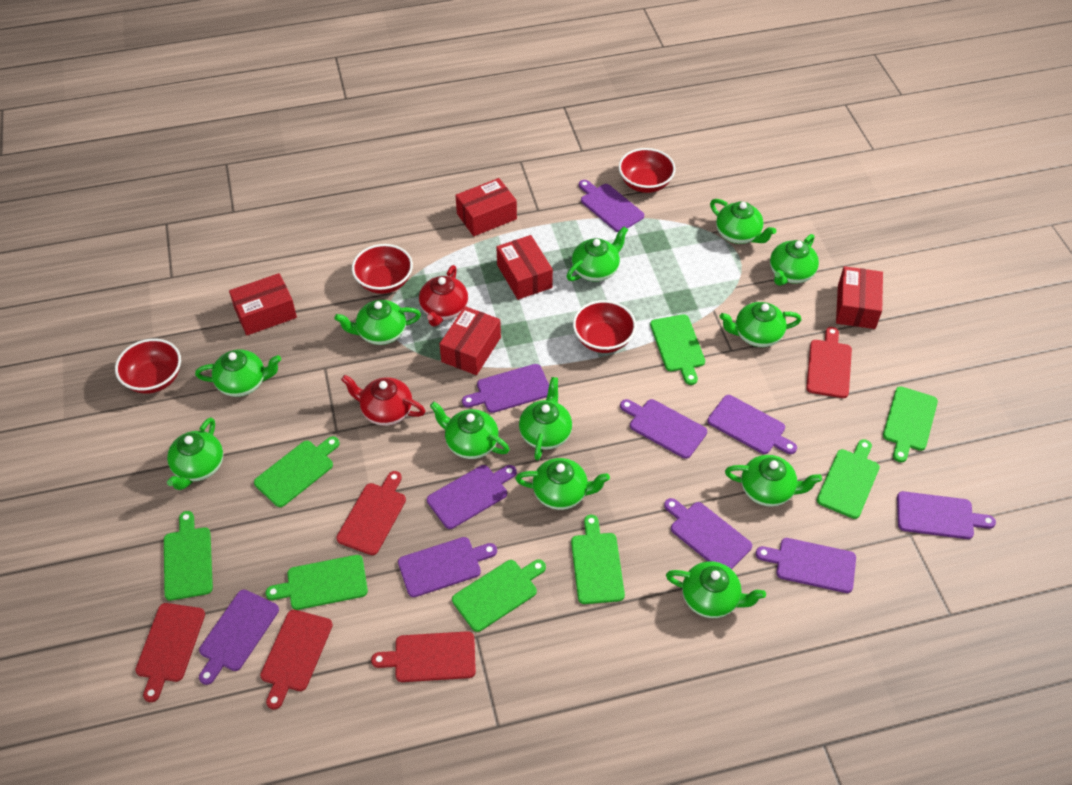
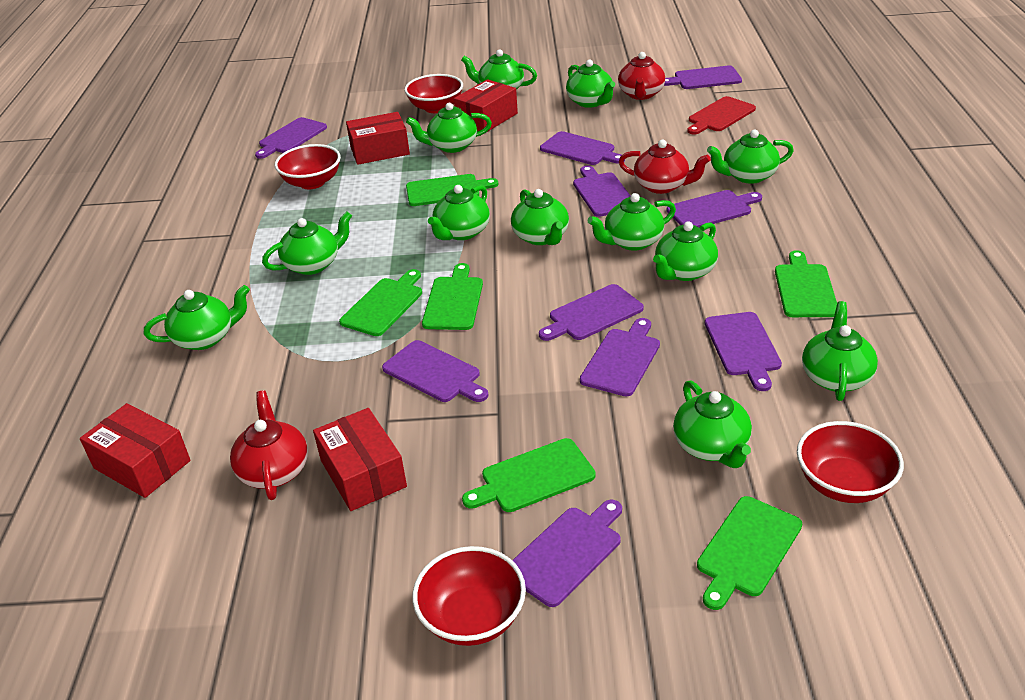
green cutting board: 8 -> 6
red box: 5 -> 4
red cutting board: 5 -> 1
red teapot: 2 -> 3

